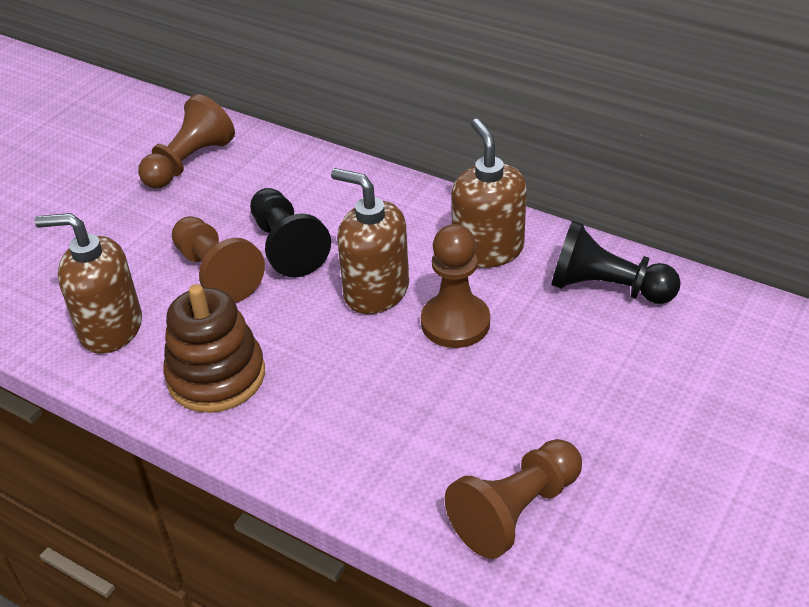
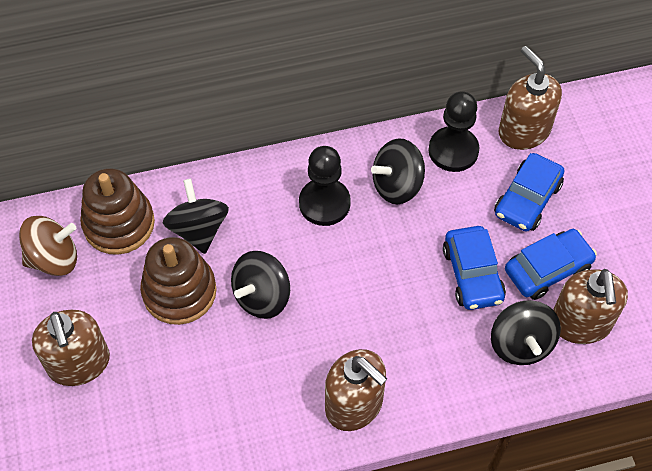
black spinning top: 0 -> 4
blue car: 0 -> 3
brown pawn: 4 -> 0
brown soap dispenser: 3 -> 4
brown spinning top: 0 -> 1
brown stacking toy: 1 -> 2

